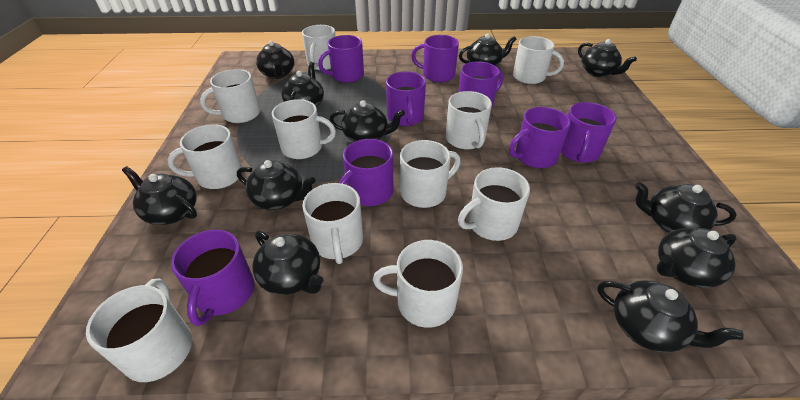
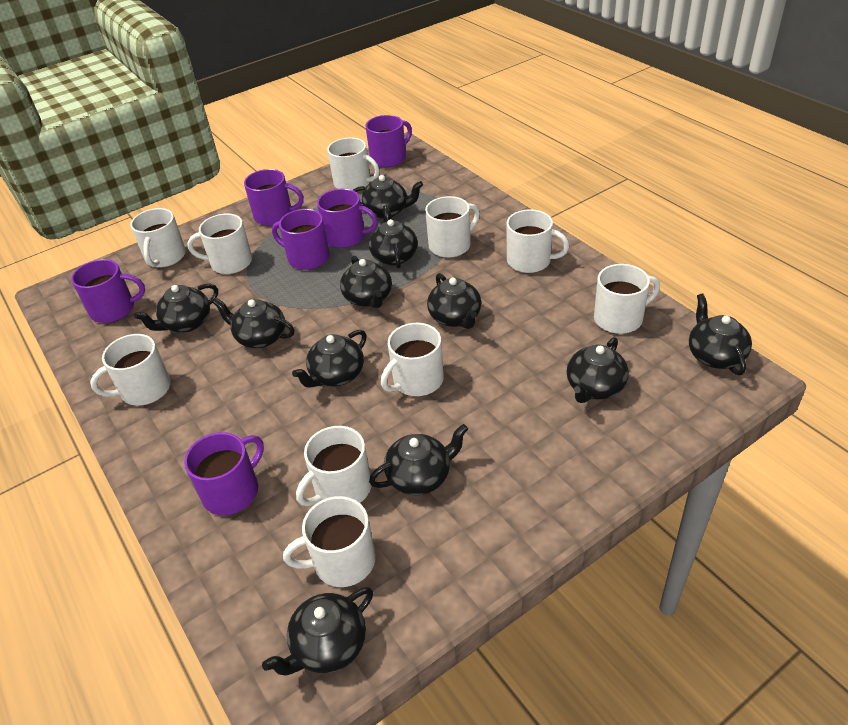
purple mug: 8 -> 6
white mug: 11 -> 10

